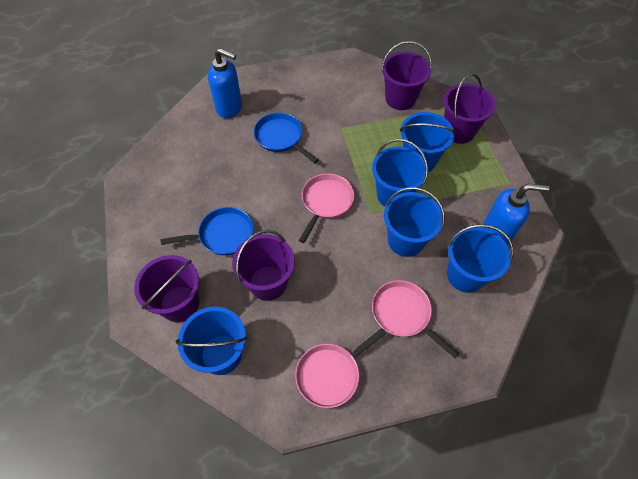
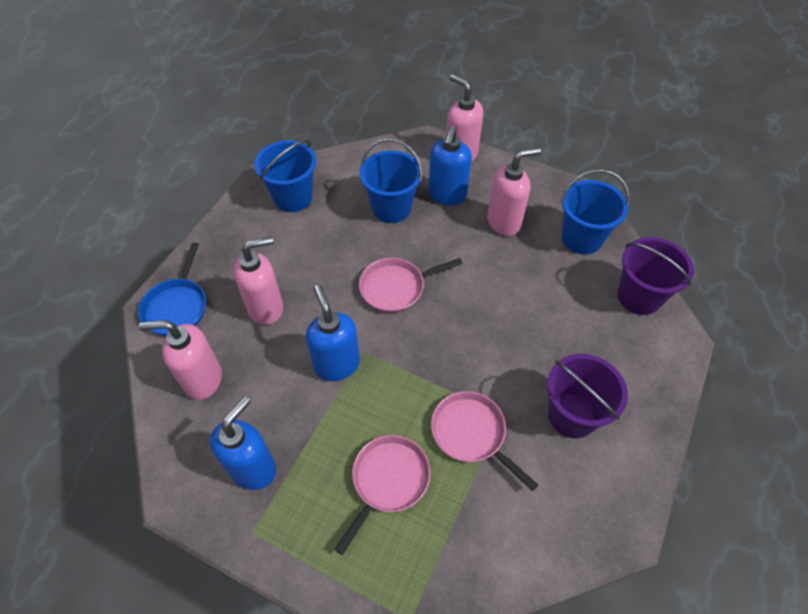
blue bucket: 5 -> 3
blue pan: 2 -> 1
blue soap dispenser: 2 -> 3
pink soap dispenser: 0 -> 4
purple bucket: 4 -> 2

